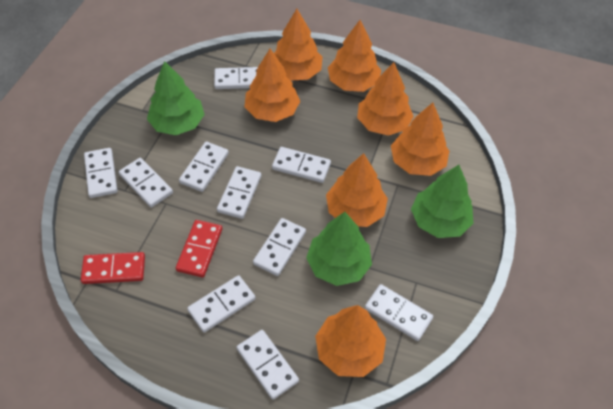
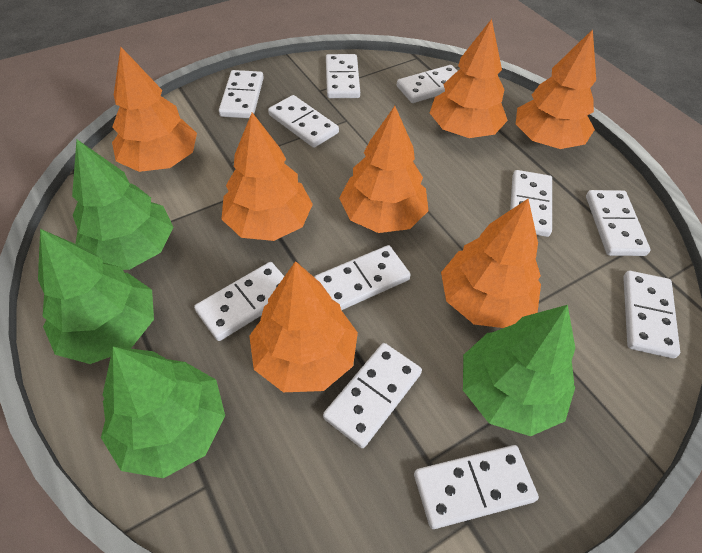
green tree: 3 -> 4
red domino: 2 -> 0
white domino: 10 -> 11

